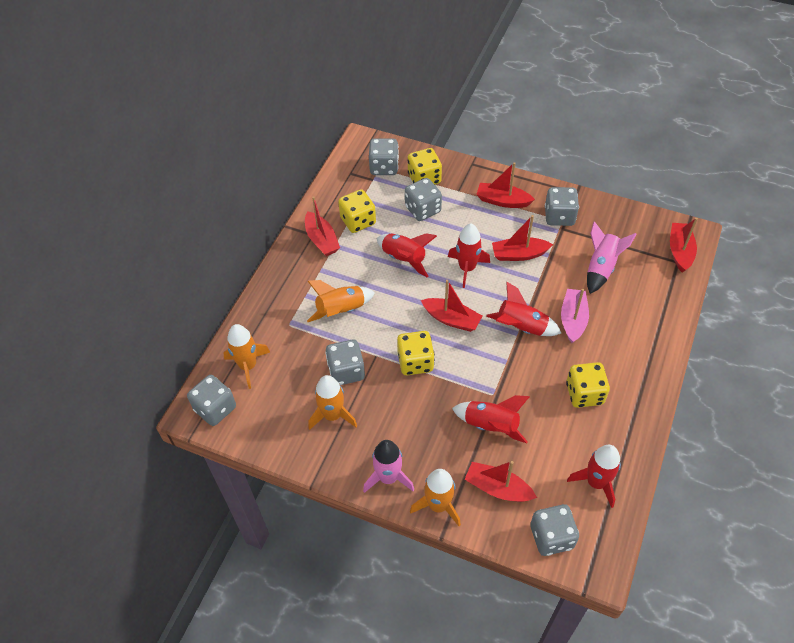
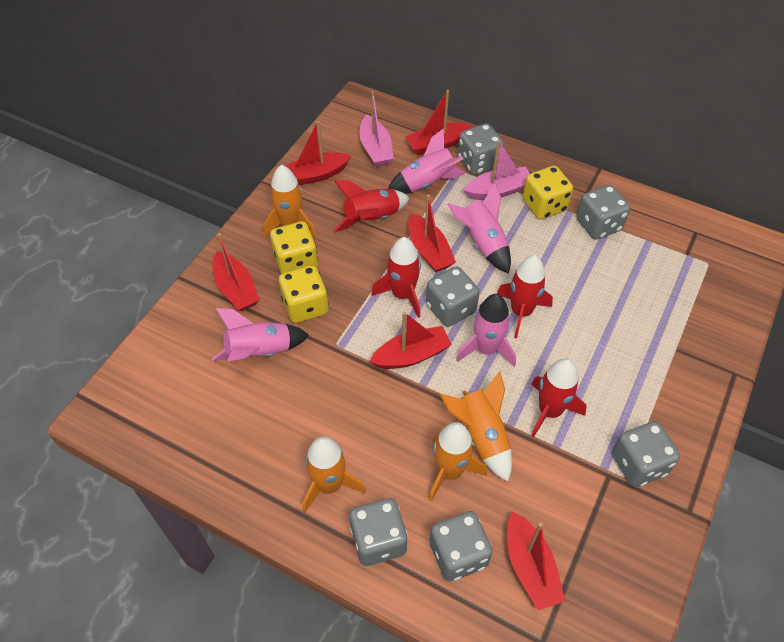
pink boat: 1 -> 2
pink rocket: 2 -> 4
red rocket: 5 -> 4
yellow dice: 4 -> 3

